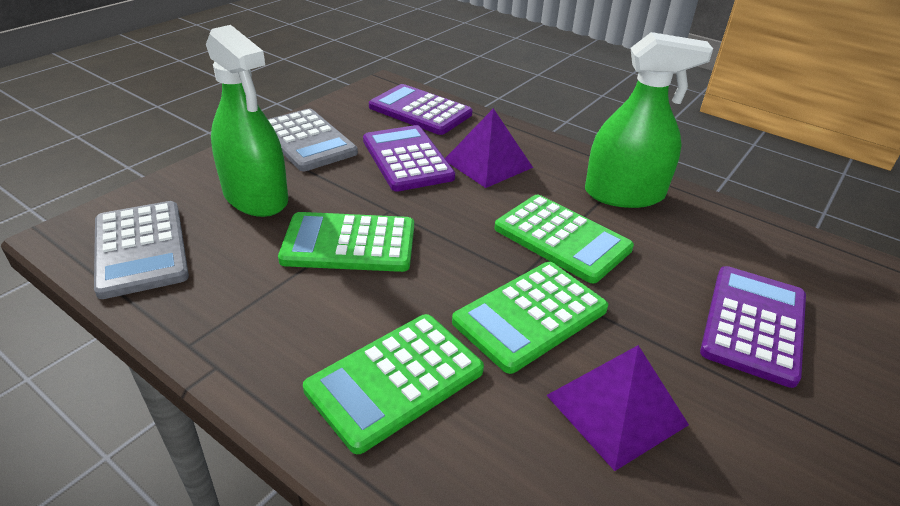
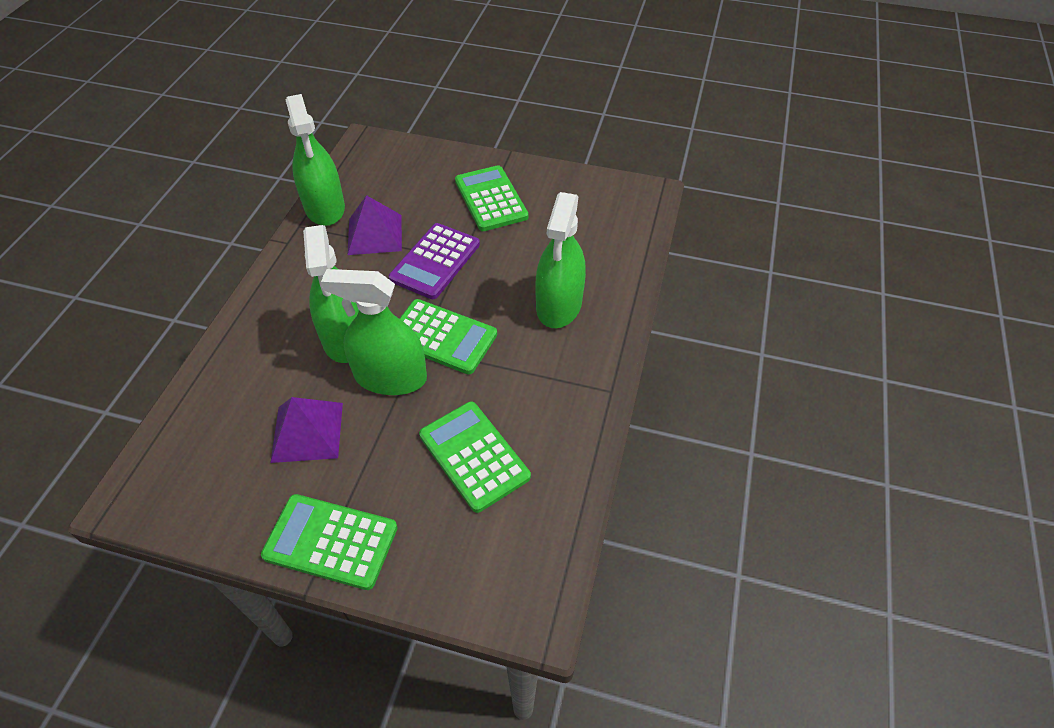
green spray bottle: 2 -> 4
grey calculator: 2 -> 0
purple calculator: 3 -> 1

